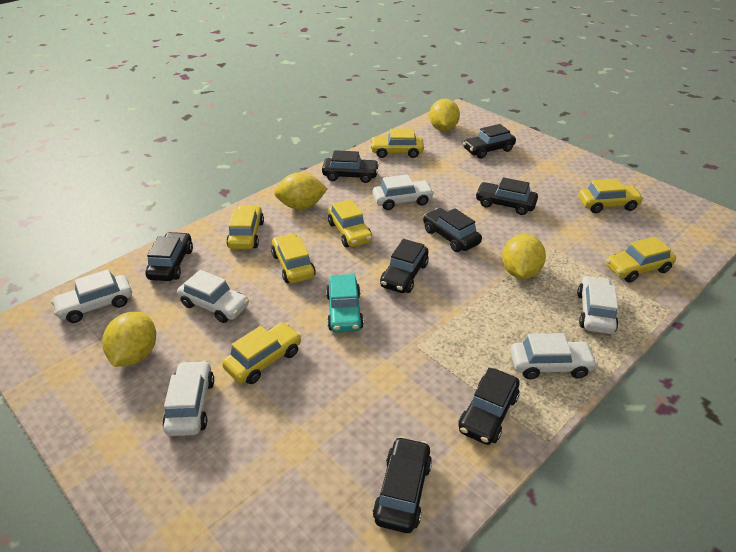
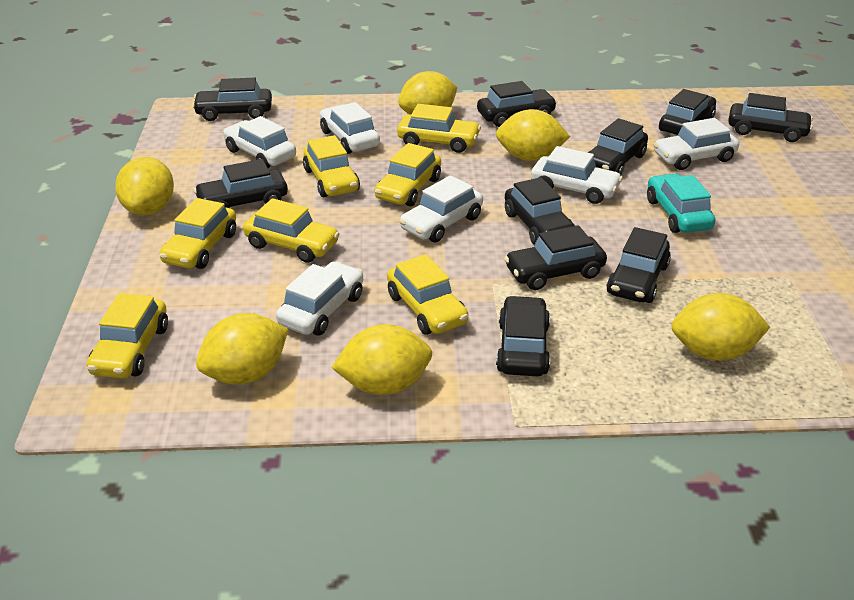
black car: 8 -> 10
yellow lemon: 4 -> 6

